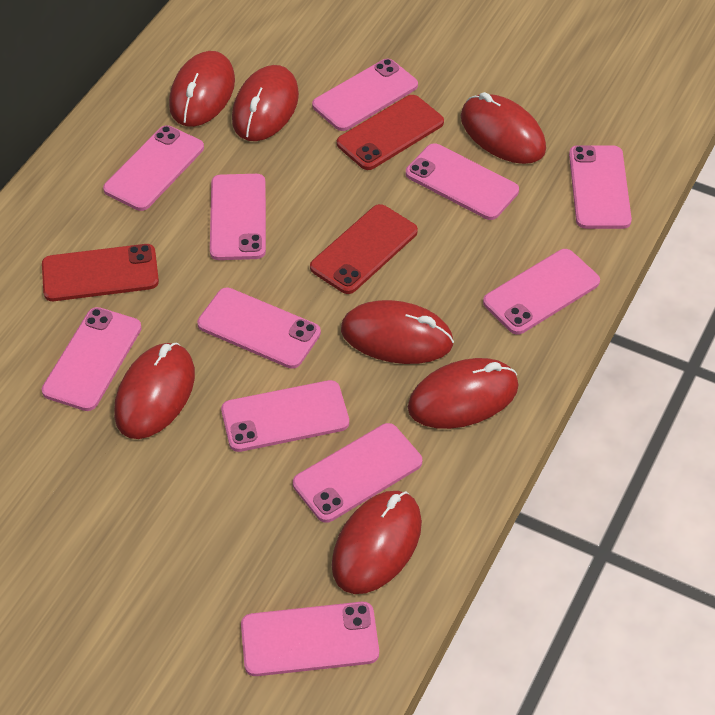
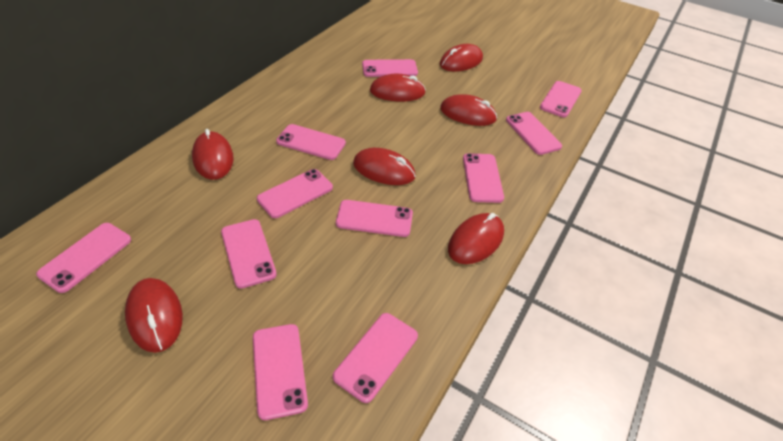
red phone: 3 -> 0

